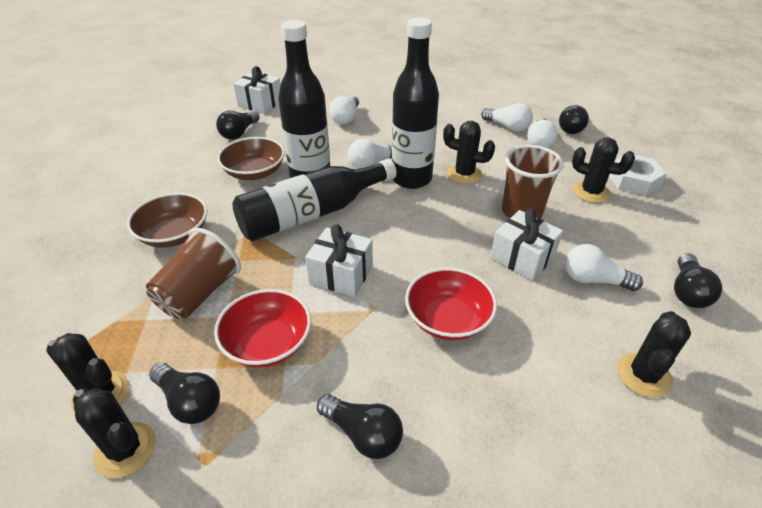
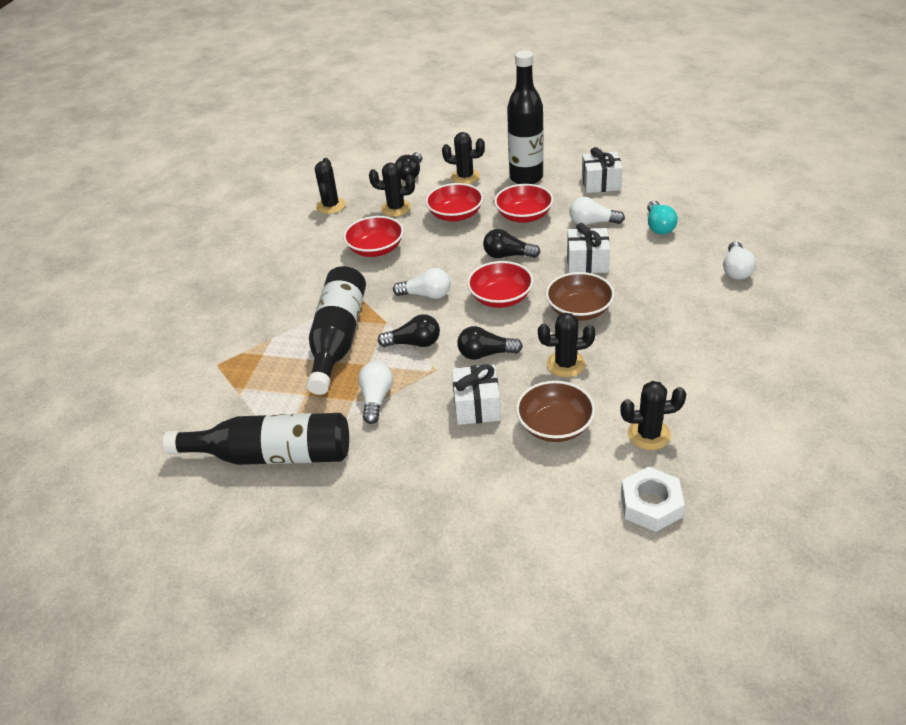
black light bulb: 5 -> 4
brown cup: 2 -> 0
red bowl: 2 -> 4
turquoise light bulb: 0 -> 1
white light bulb: 5 -> 4

